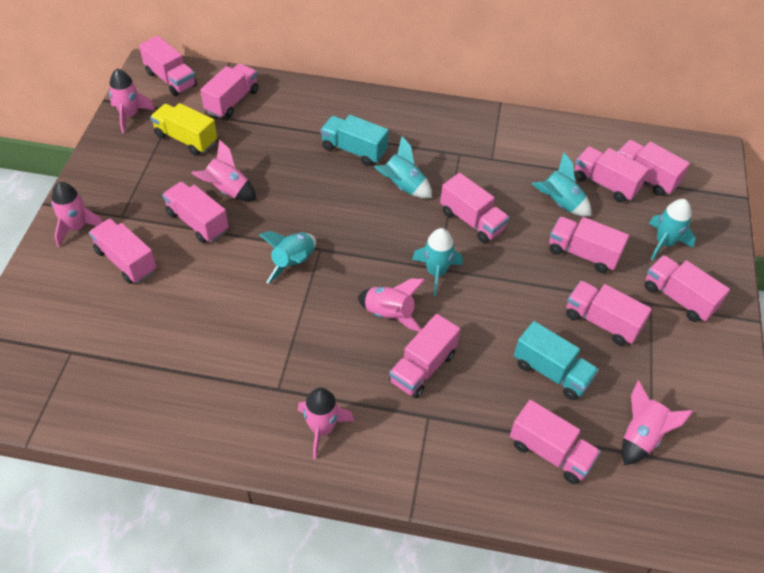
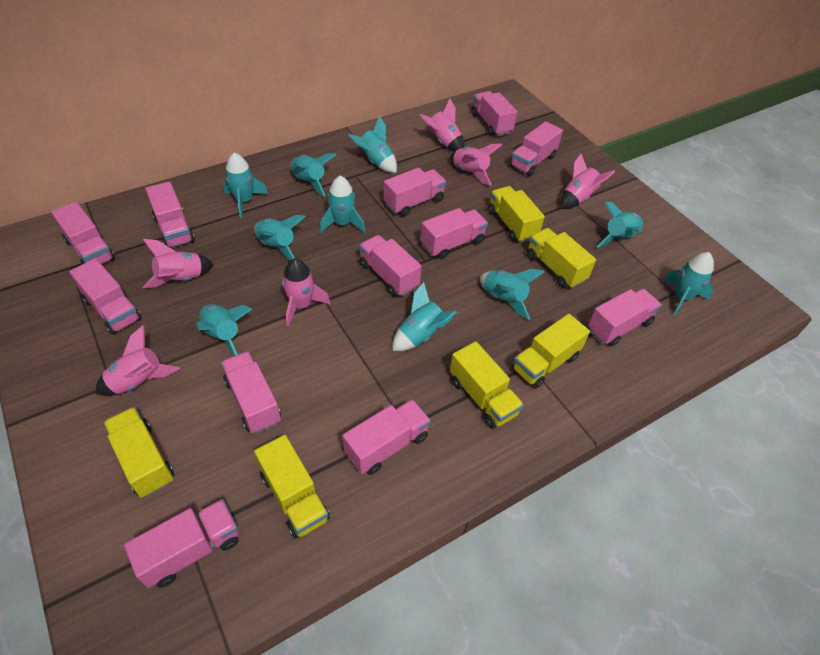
turquoise rocket: 5 -> 10
turquoise truck: 2 -> 0
yellow truck: 1 -> 6

